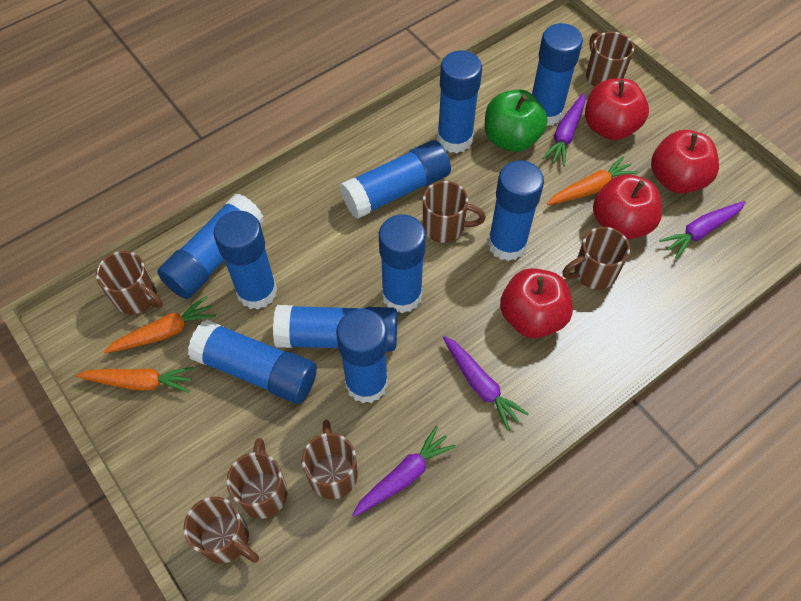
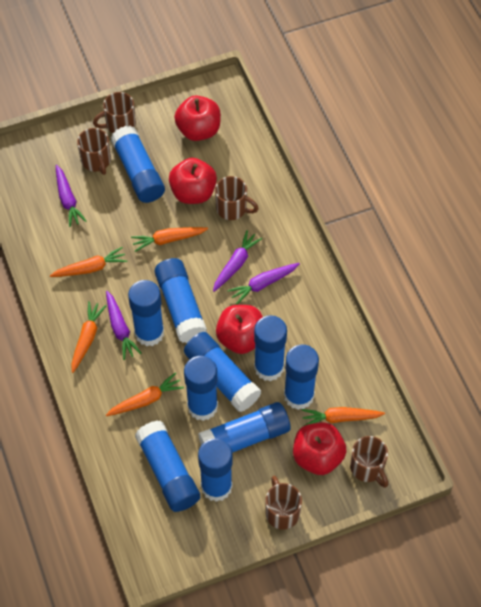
brown mug: 7 -> 5
green apple: 1 -> 0
orange carrot: 3 -> 5

